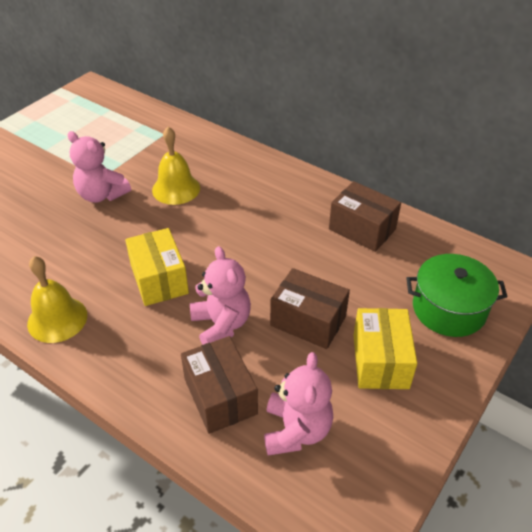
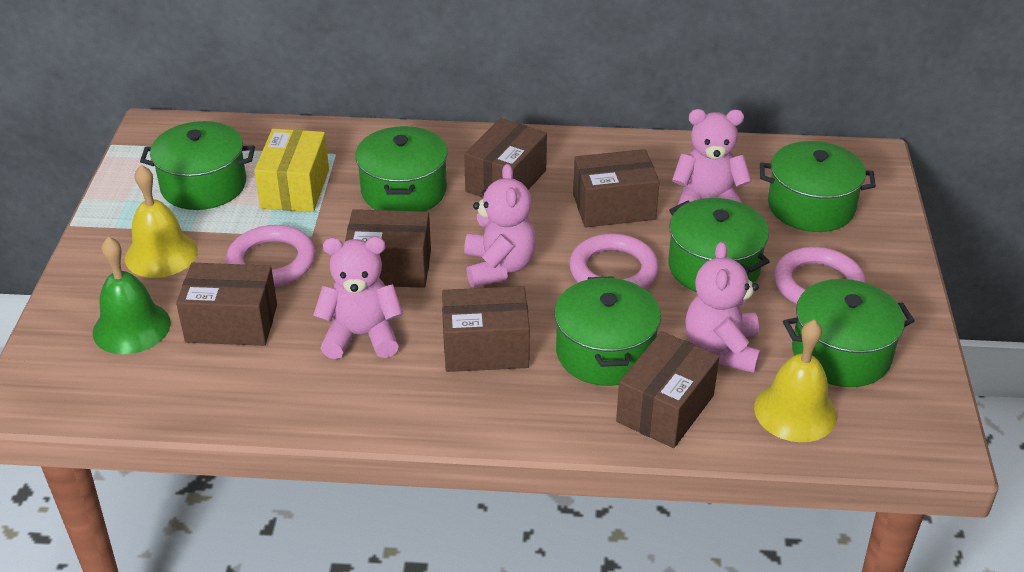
brown box: 3 -> 6
green bell: 0 -> 1
green pot: 1 -> 6
pink ring: 0 -> 3
pink teddy bear: 3 -> 4
yellow box: 2 -> 1

